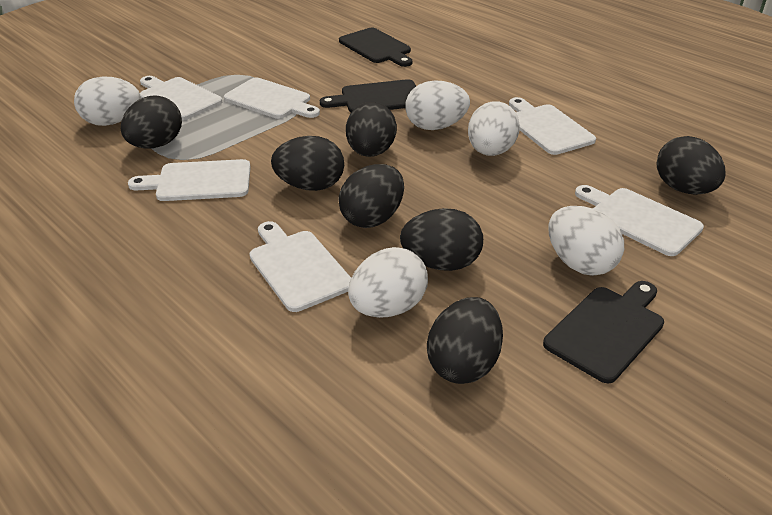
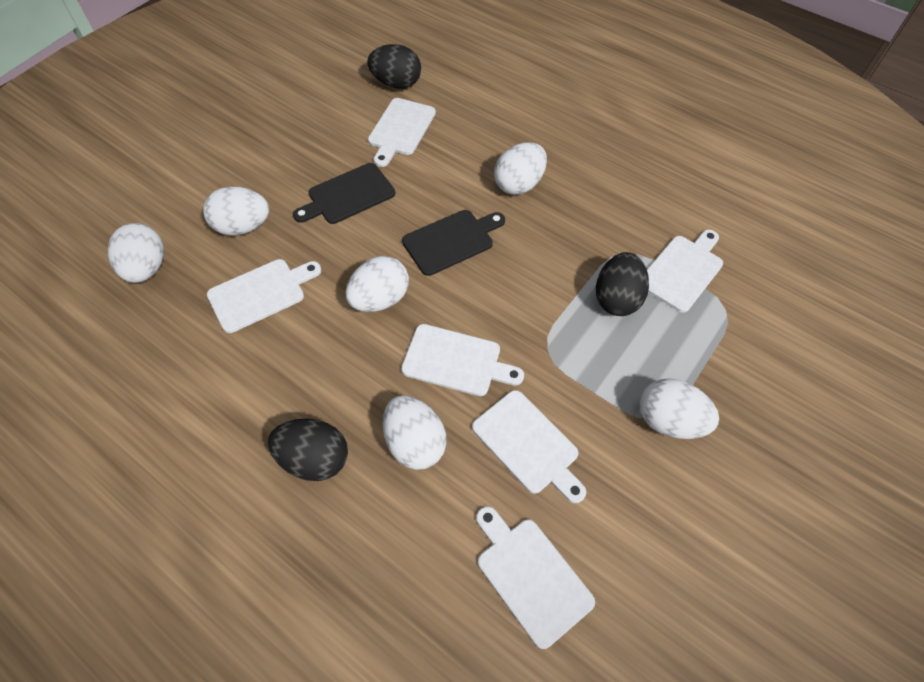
black cutting board: 3 -> 2
black egg: 7 -> 3
white egg: 5 -> 6

